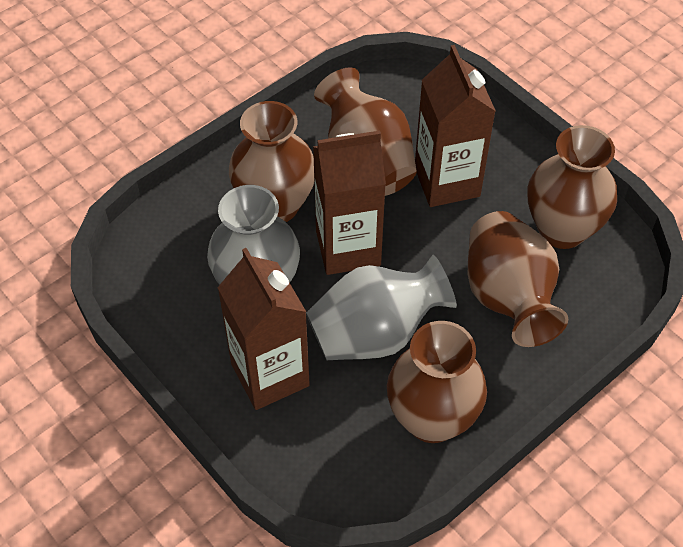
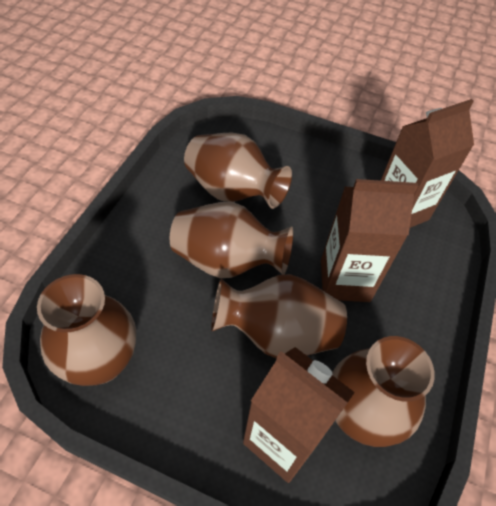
grey vase: 2 -> 0

